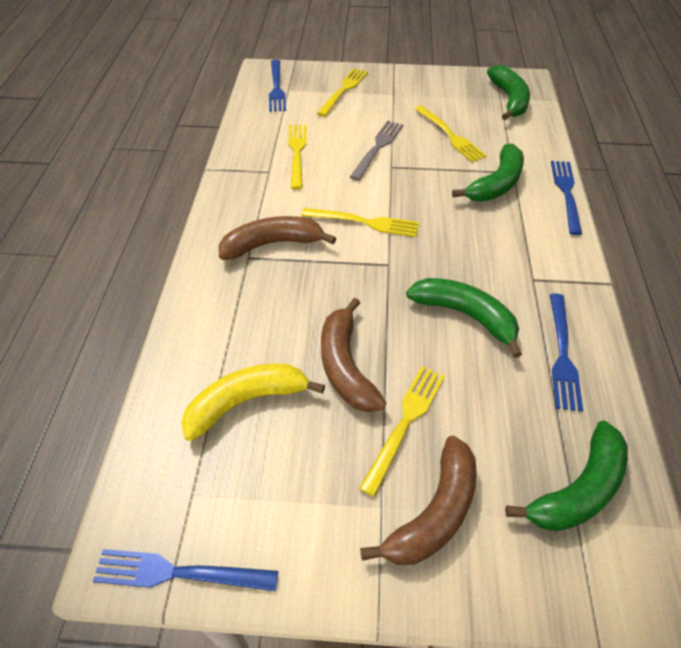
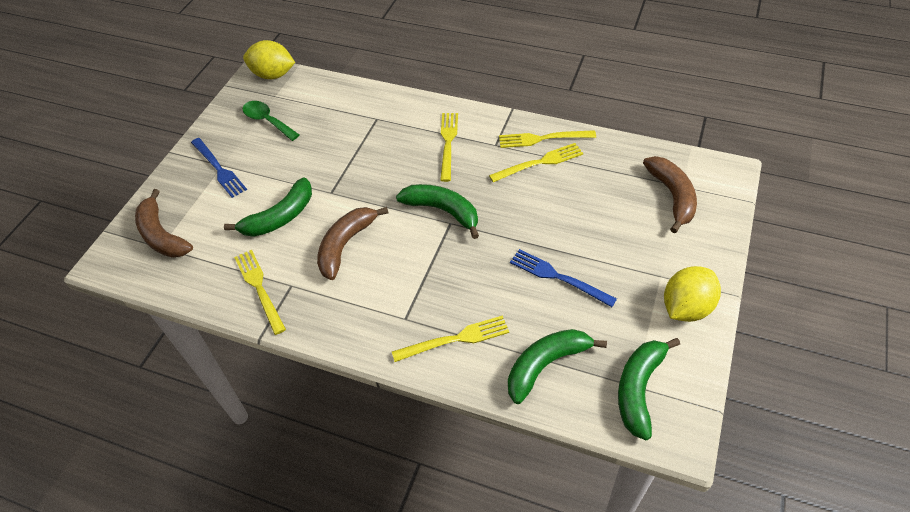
blue fork: 4 -> 2
green spoon: 0 -> 1
grey fork: 1 -> 0
yellow banana: 1 -> 0
yellow lemon: 0 -> 2

